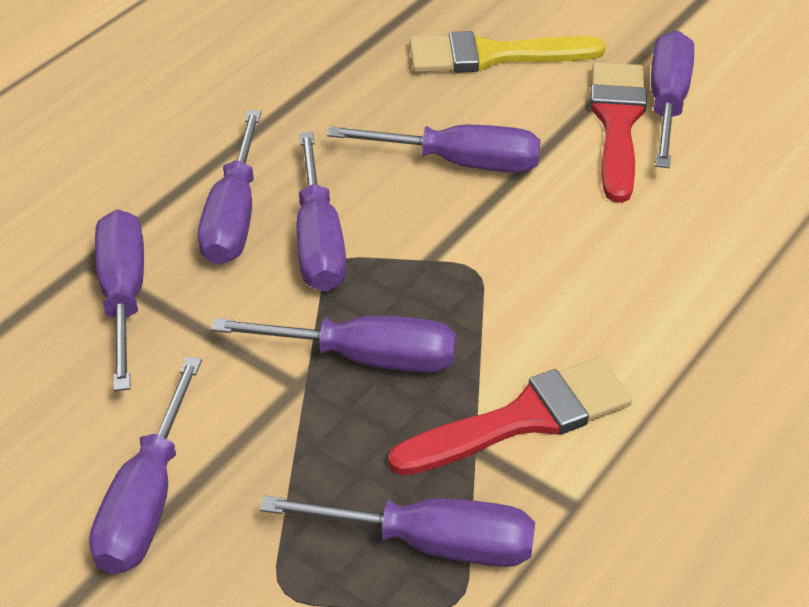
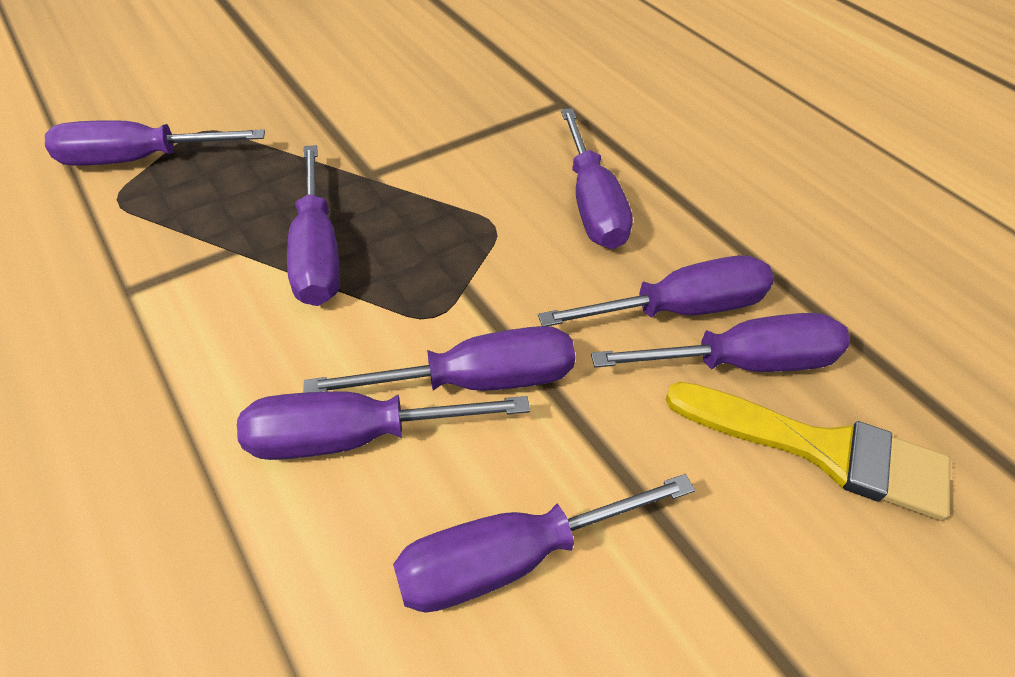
red brush: 2 -> 0

